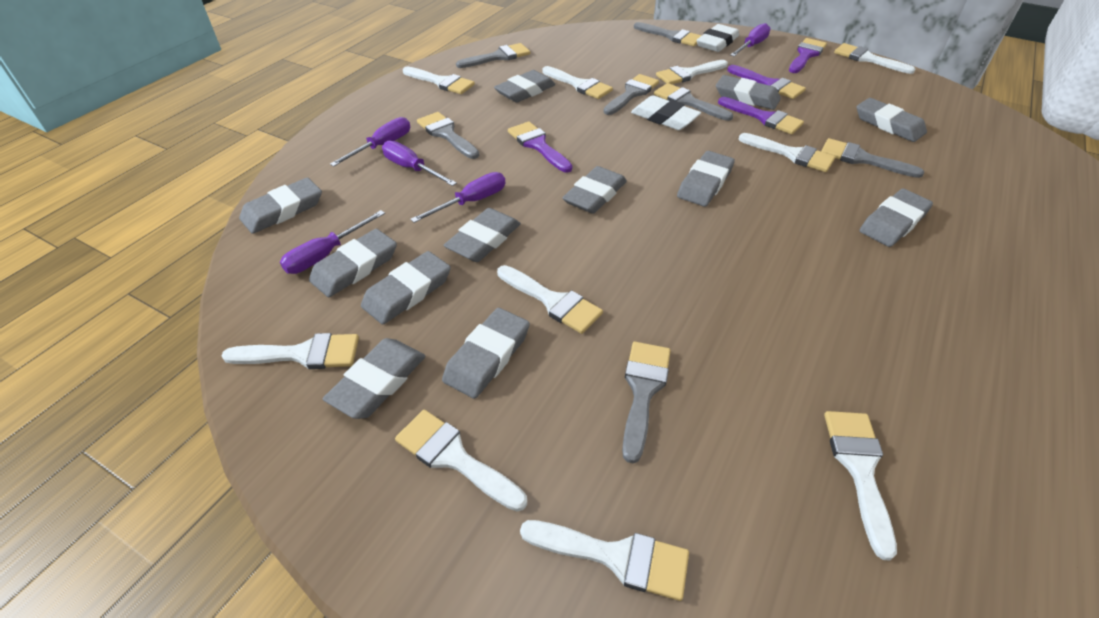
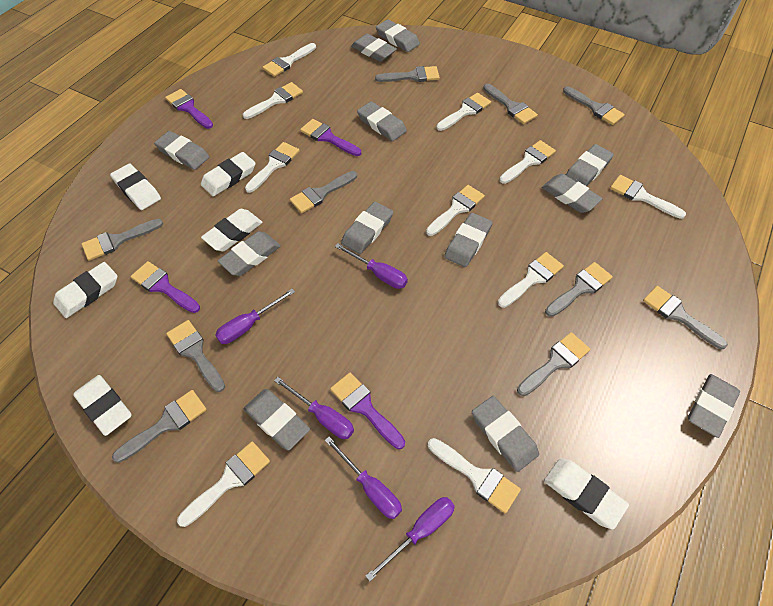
grey brush: 7 -> 10
white eraser: 2 -> 6

